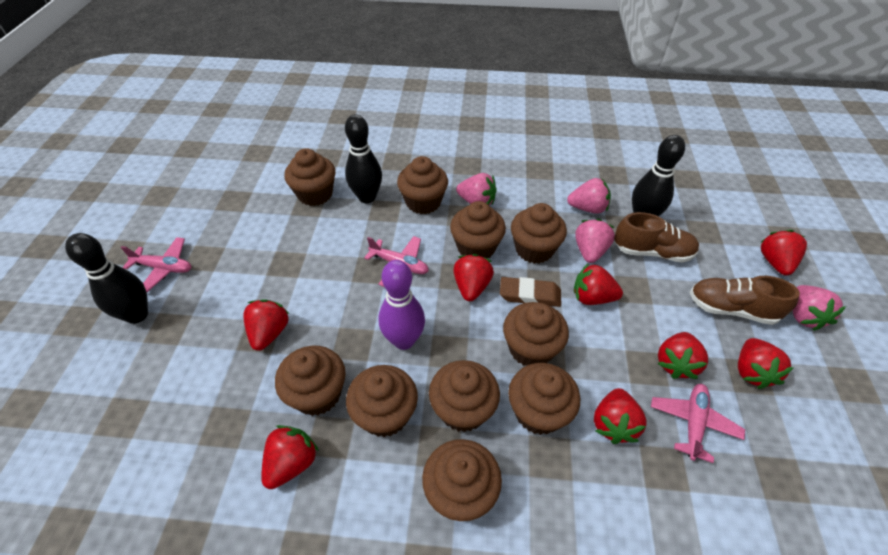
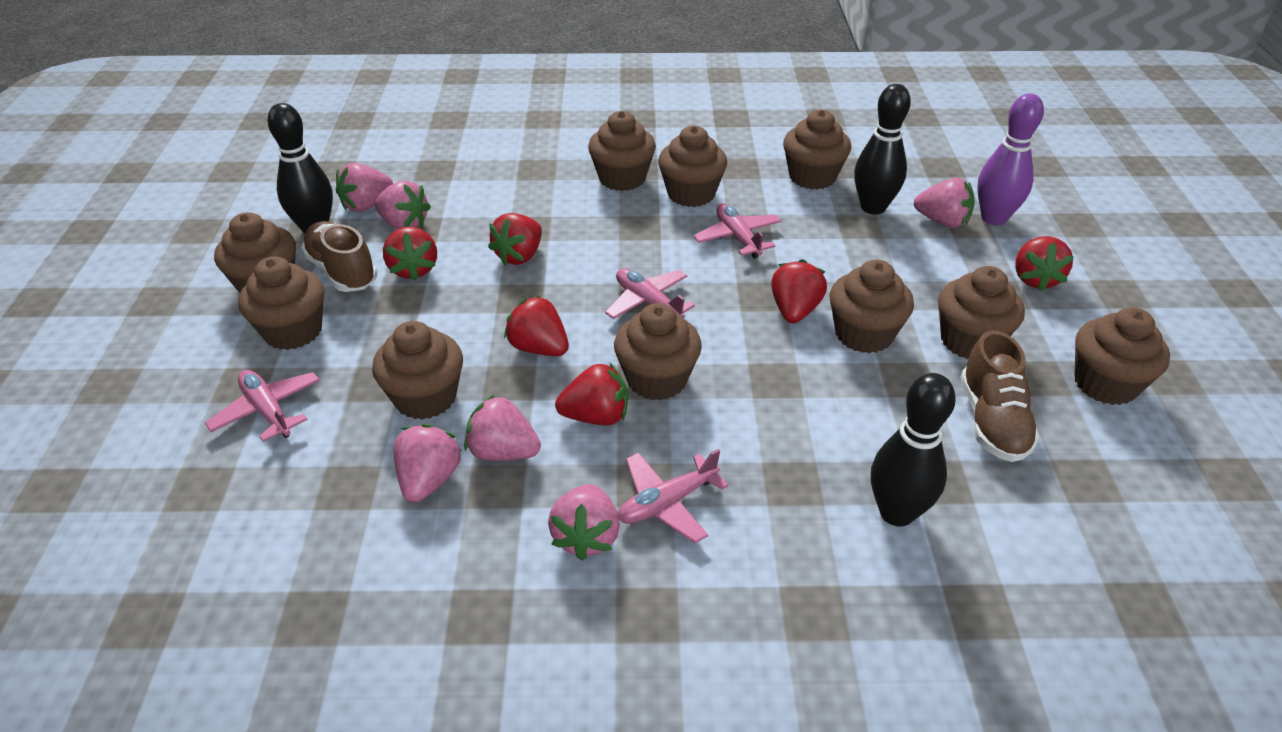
brown eraser: 1 -> 0
pink plane: 3 -> 4
pink strawberry: 4 -> 6
red strawberry: 8 -> 6

